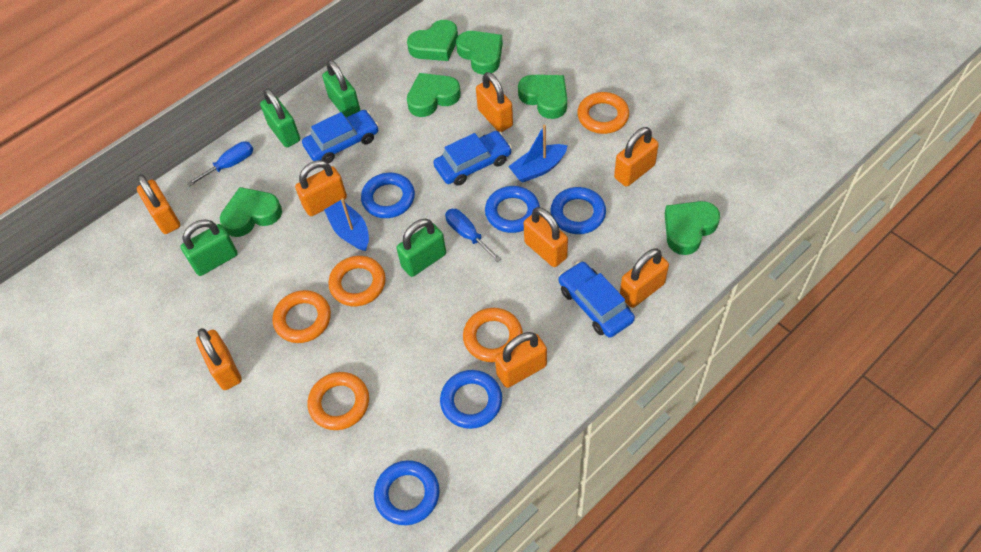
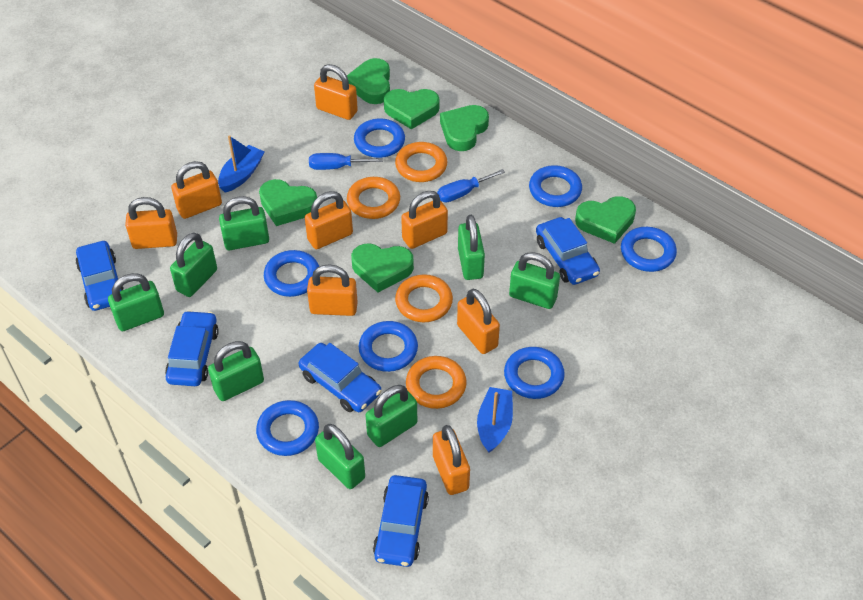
blue car: 3 -> 5
blue ring: 5 -> 7
green padlock: 4 -> 8
orange ring: 5 -> 4

